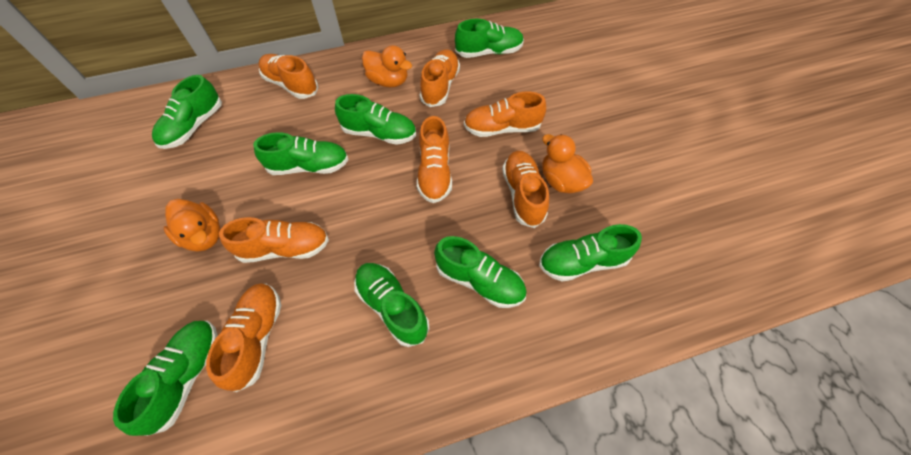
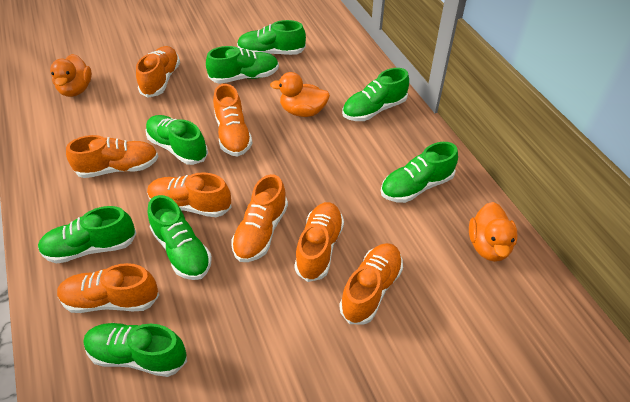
orange shoe: 7 -> 8

